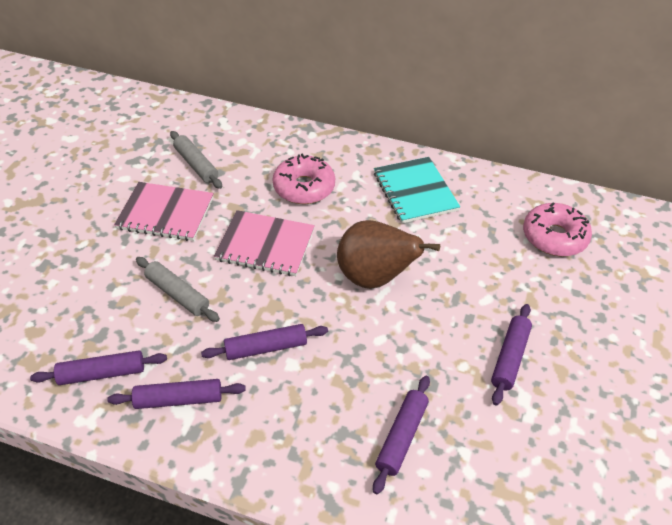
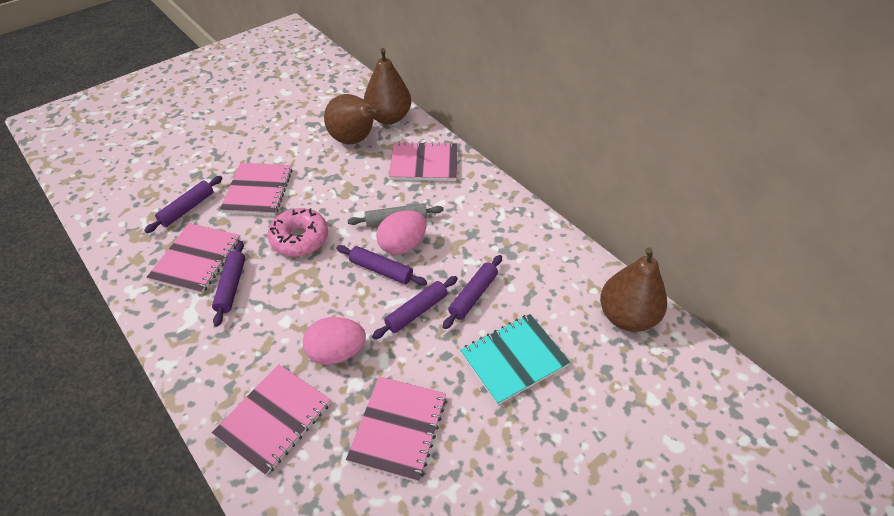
brown pear: 1 -> 3
grey rolling pin: 2 -> 1
pink donut: 2 -> 1
pink egg: 0 -> 2
pink notebook: 2 -> 5

